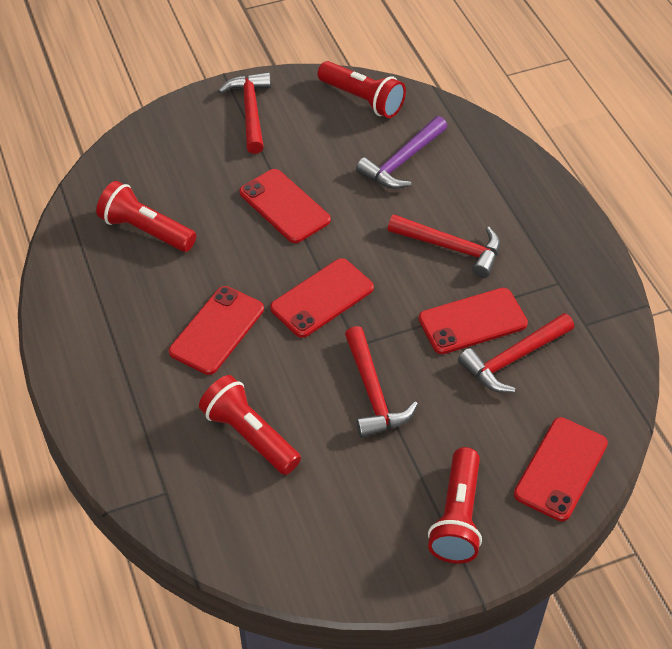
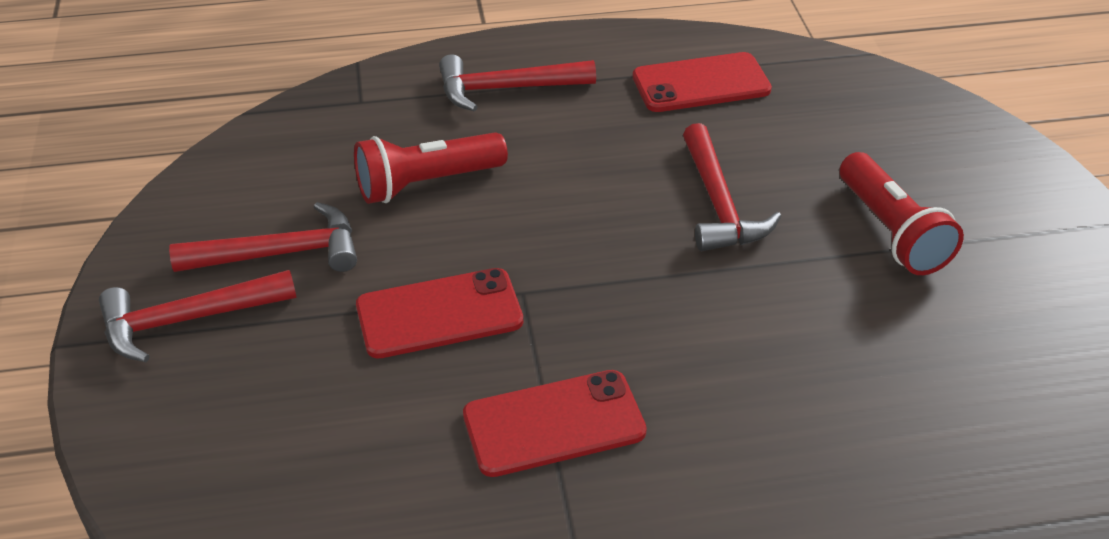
purple hammer: 1 -> 0
red flashlight: 4 -> 2
red phone: 5 -> 3

